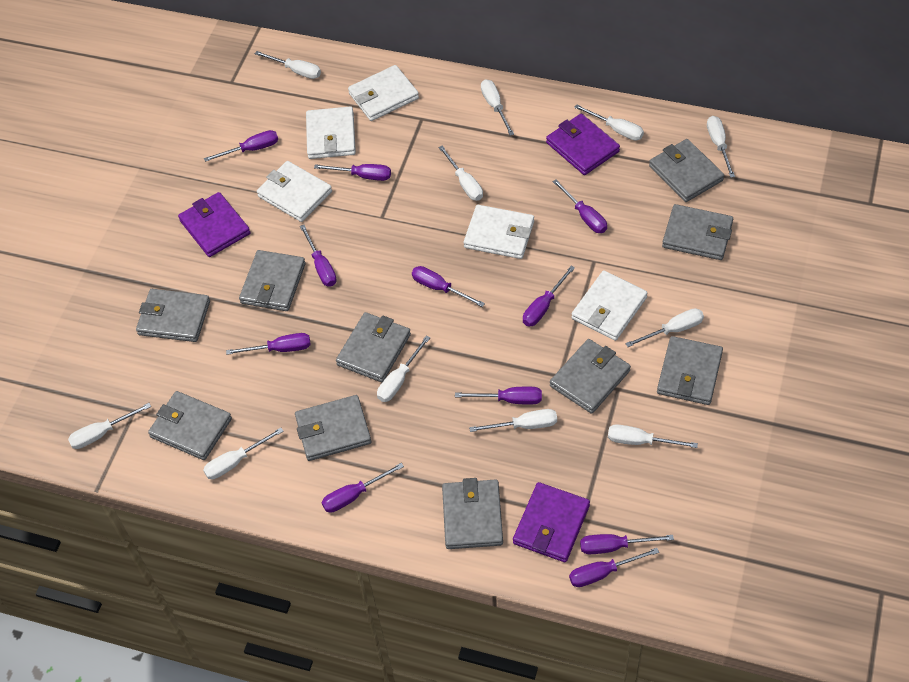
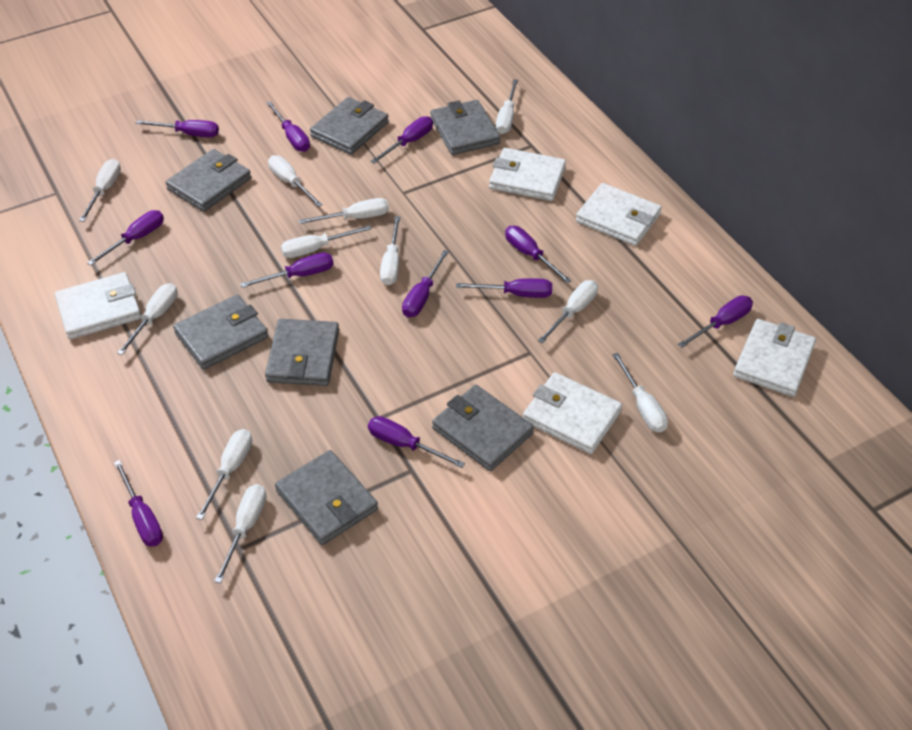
grey wallet: 10 -> 7
purple wallet: 3 -> 0

